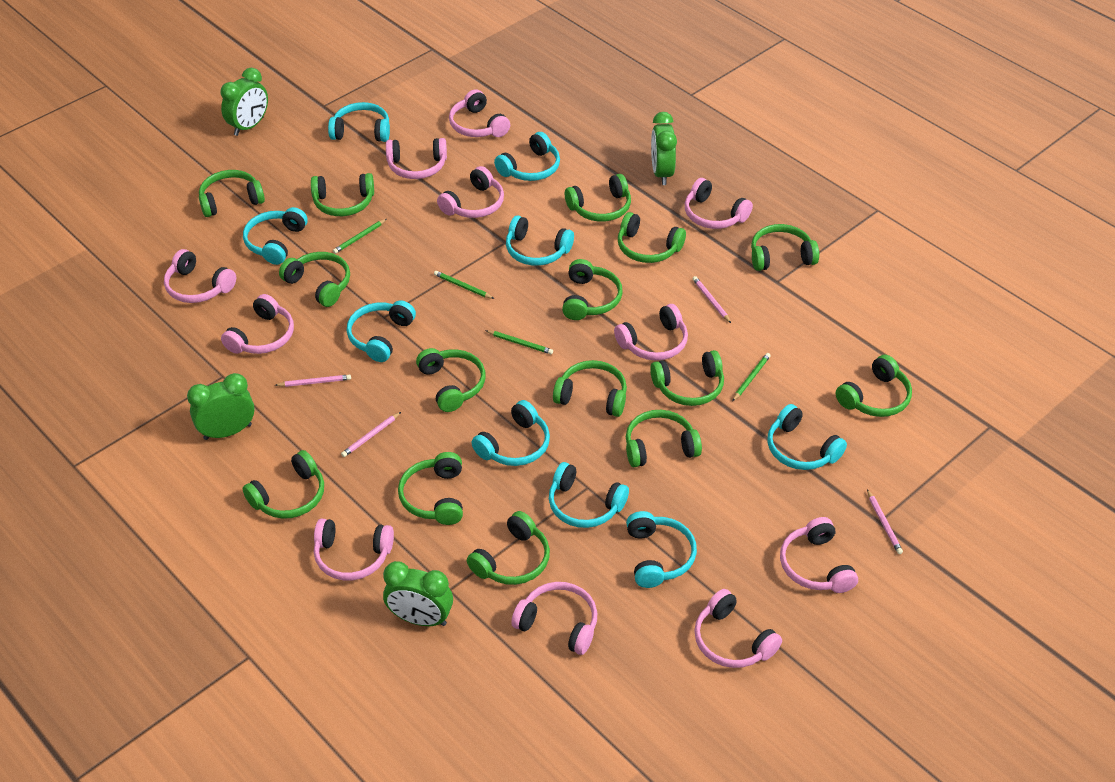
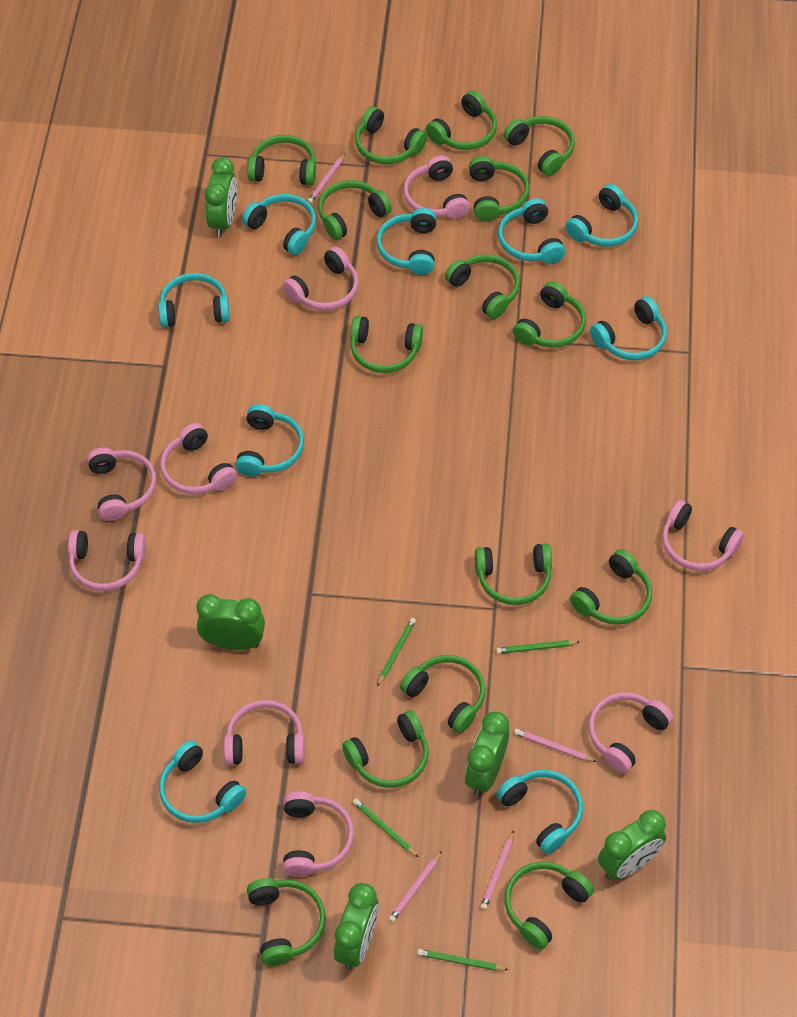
green clock: 4 -> 5
pink headphones: 11 -> 9

